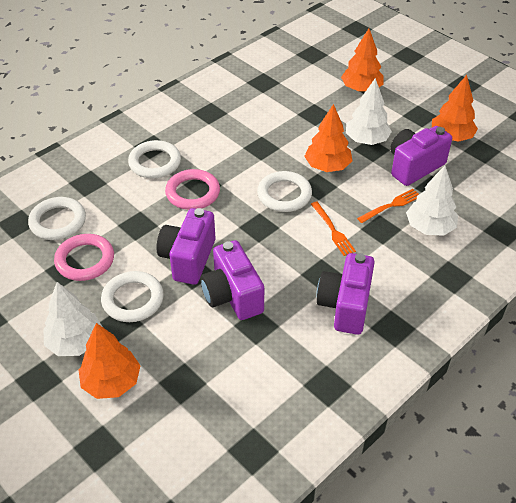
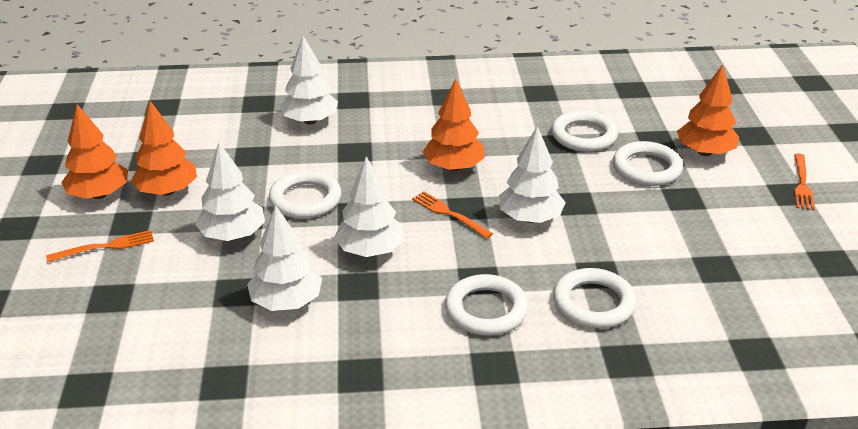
orange fork: 2 -> 3
pink ring: 2 -> 0
purple camera: 4 -> 0
white ring: 4 -> 5
white tree: 3 -> 5

